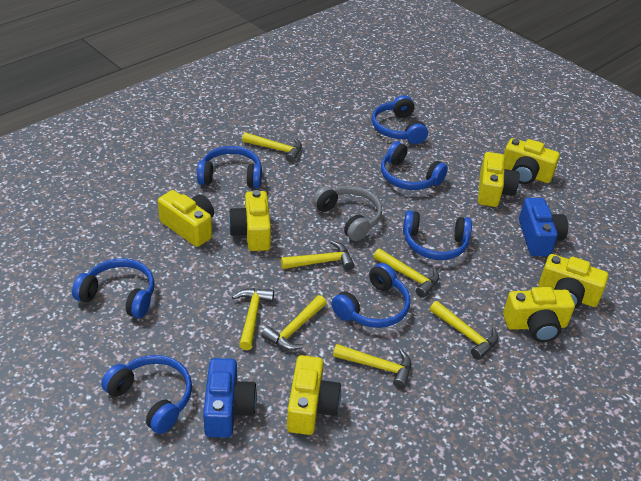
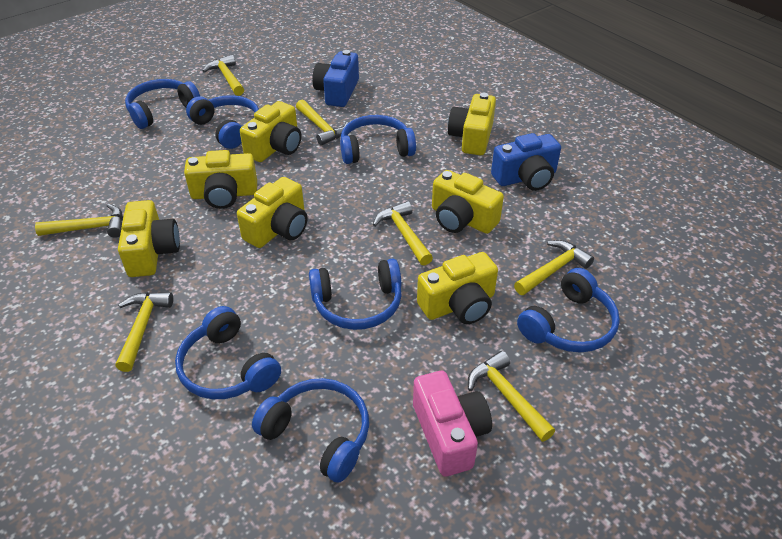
grey headphones: 1 -> 0
pink camera: 0 -> 1

